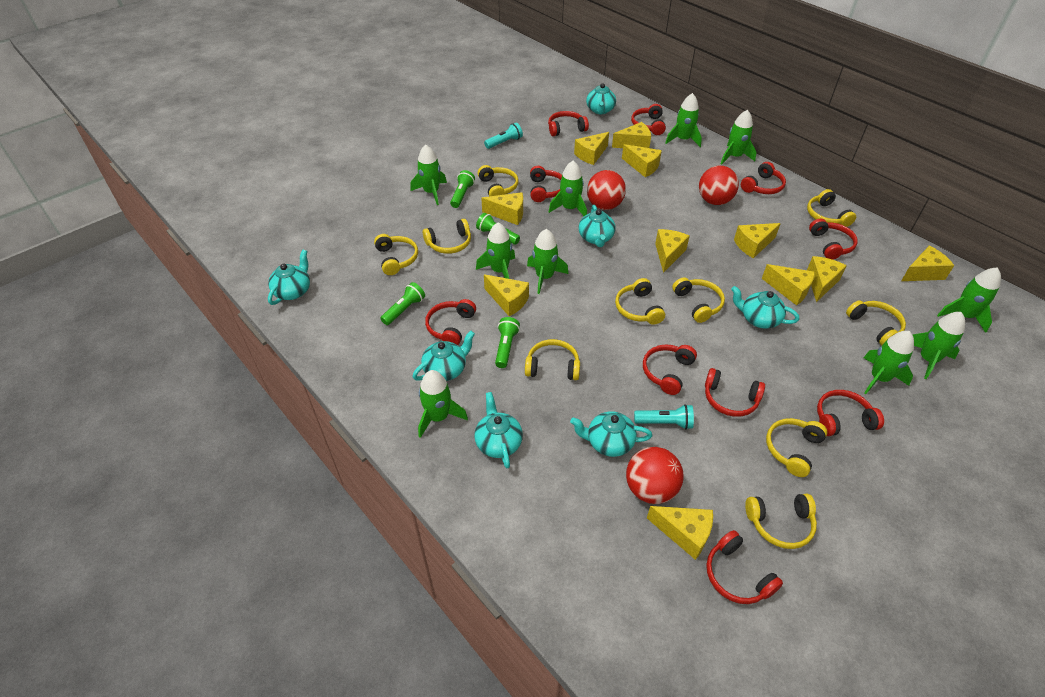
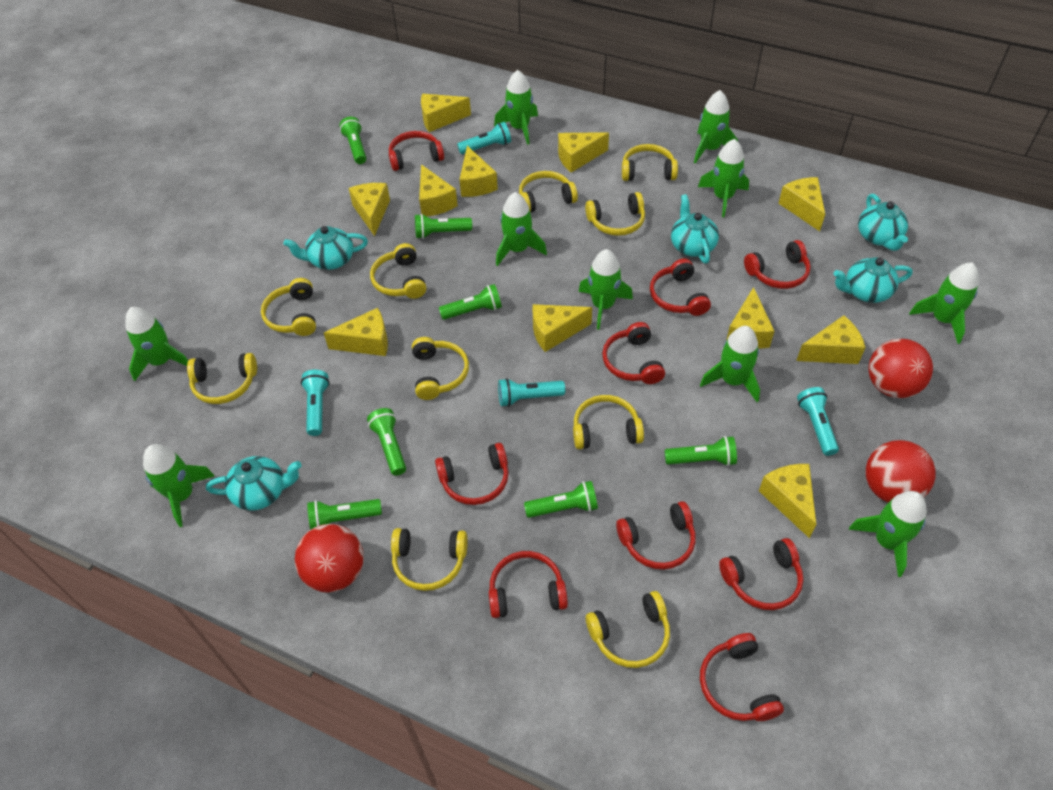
green flashlight: 4 -> 7
red headphones: 10 -> 9
turquoise flashlight: 2 -> 4
turquoise teapot: 7 -> 5

